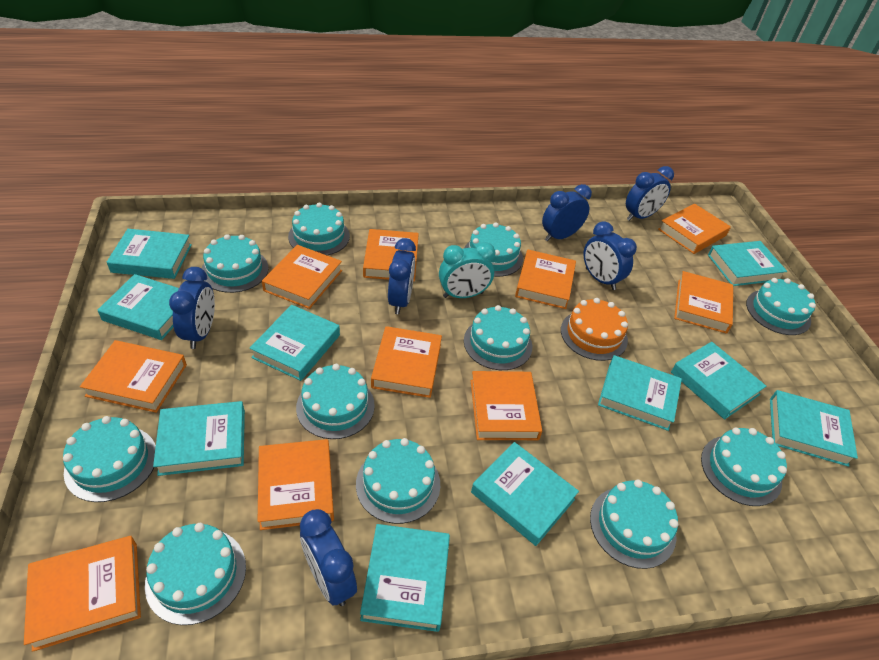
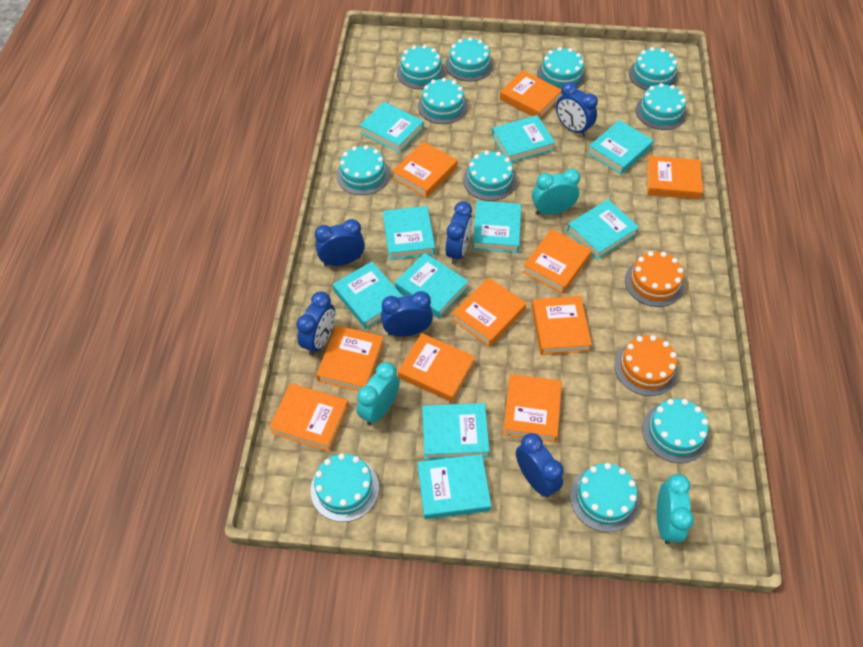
orange cake: 1 -> 2
turquoise clock: 1 -> 3

